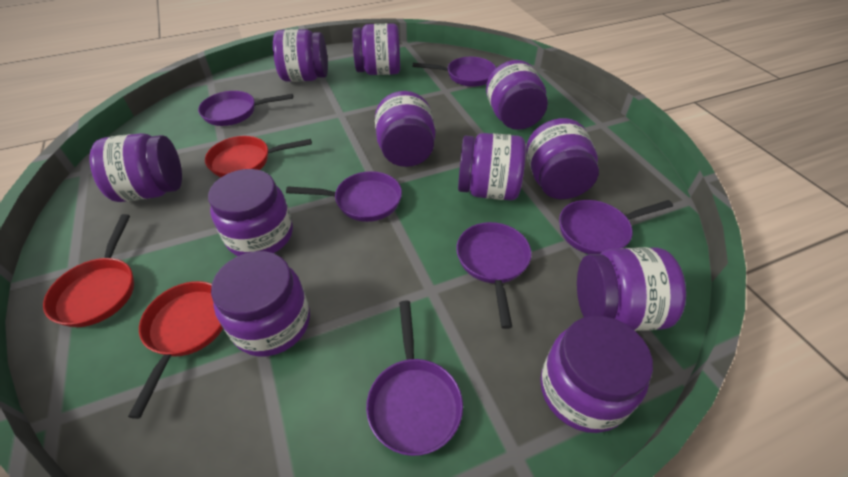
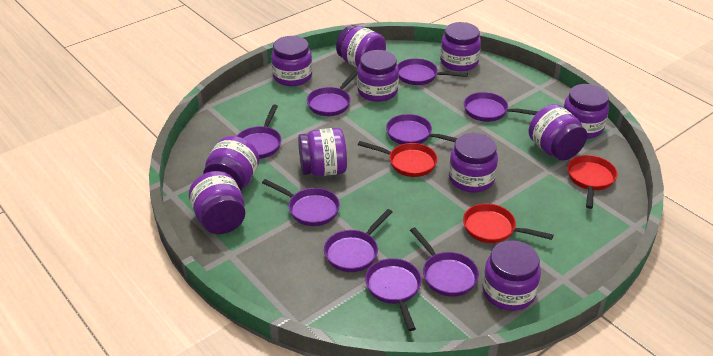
purple pan: 6 -> 9

